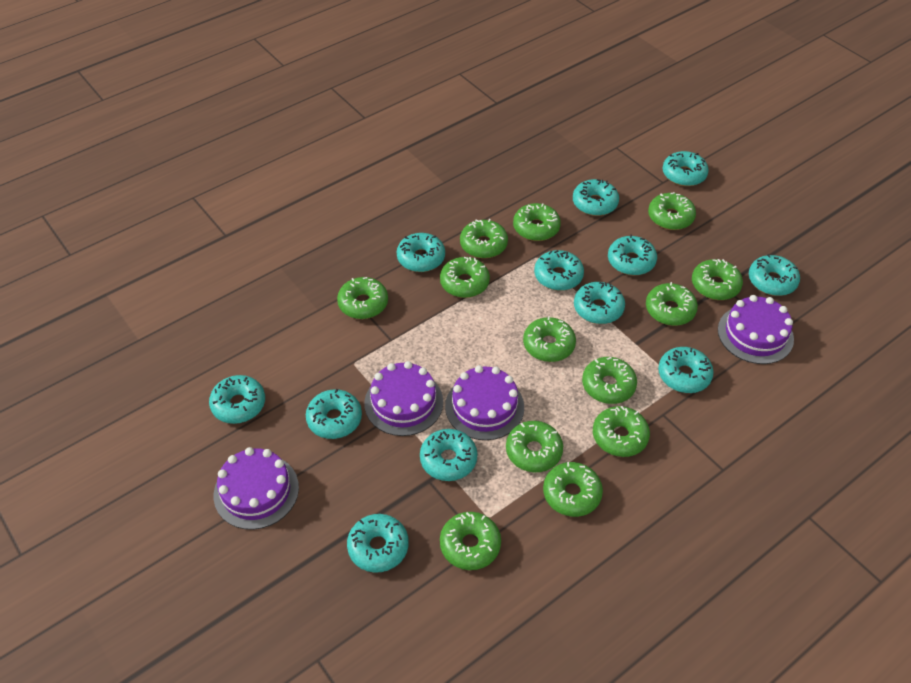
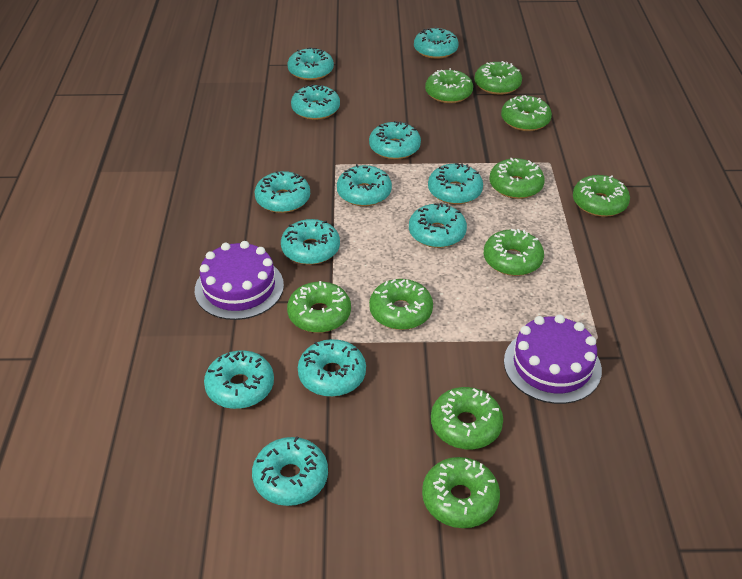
green donut: 13 -> 10
purple cake: 4 -> 2

